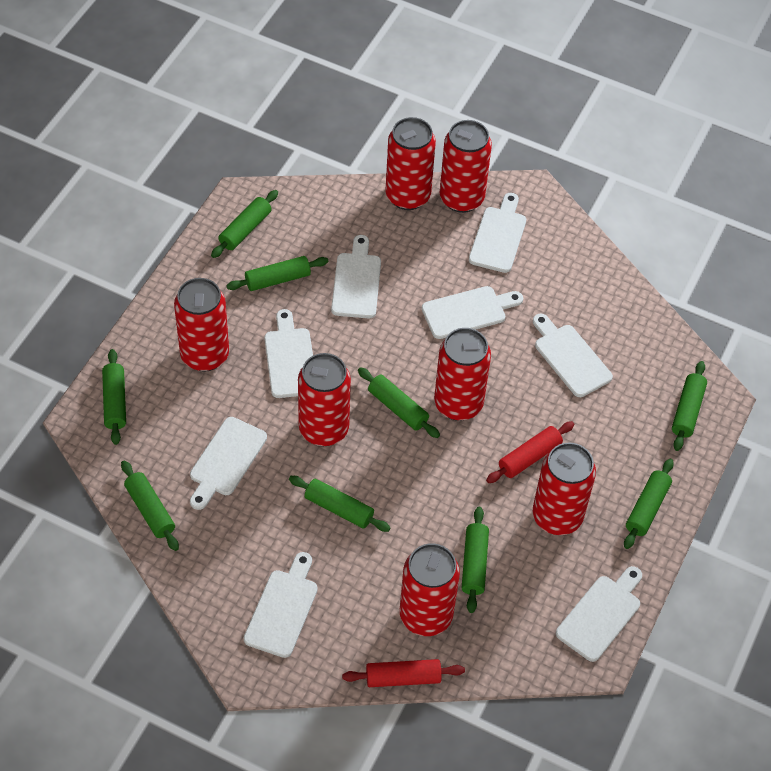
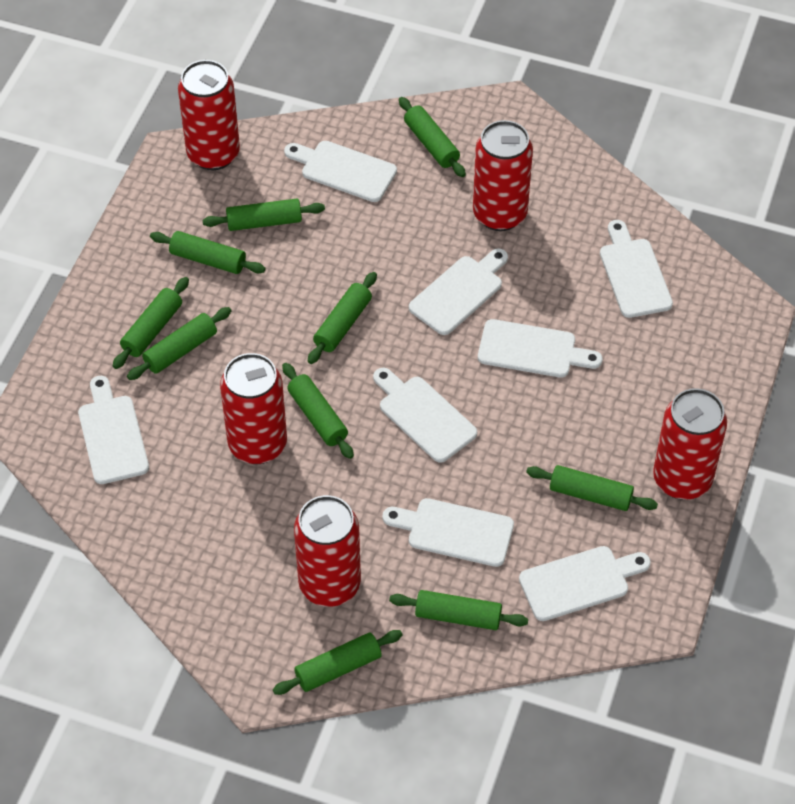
green rolling pin: 9 -> 10
red can: 7 -> 5
red rolling pin: 2 -> 0

